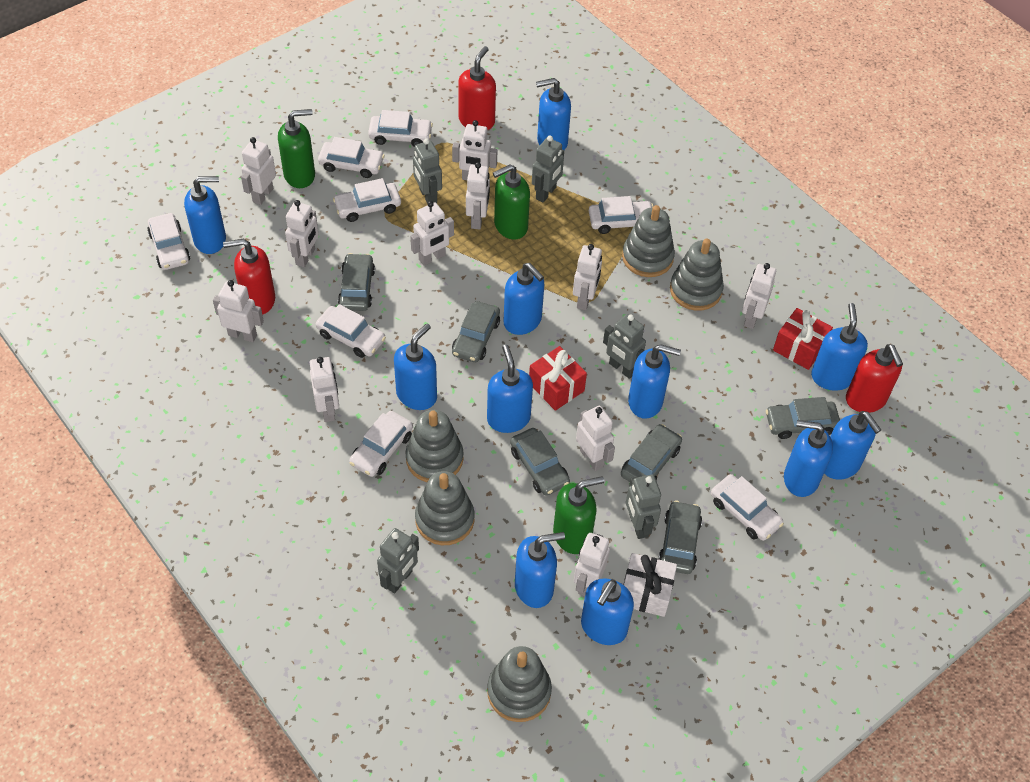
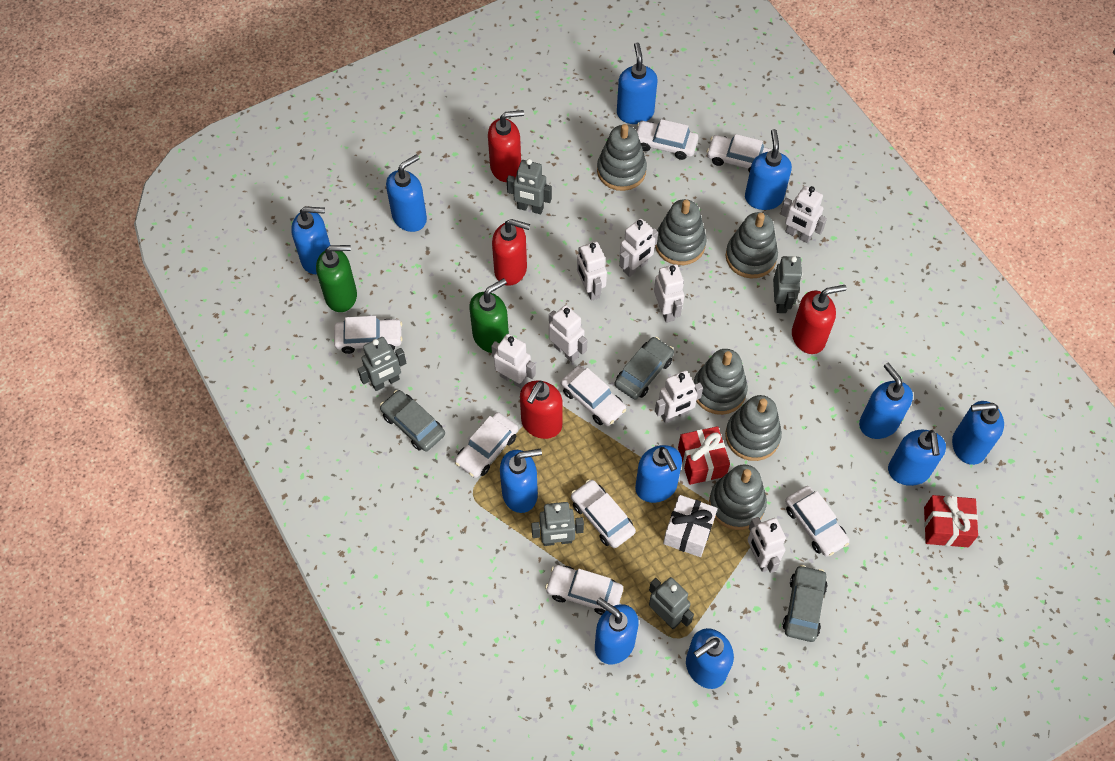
green soap dispenser: 3 -> 2
grey car: 6 -> 3
grey stacking toy: 5 -> 6
red soap dispenser: 3 -> 4
white robot: 11 -> 8

